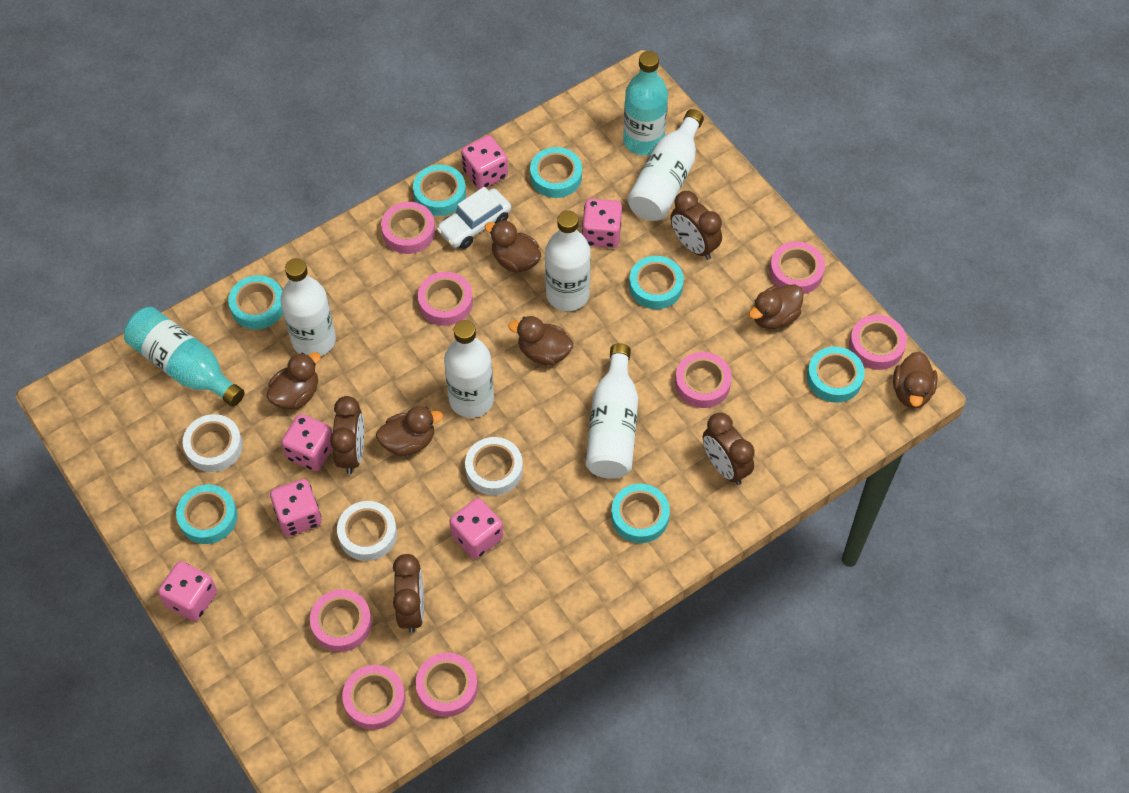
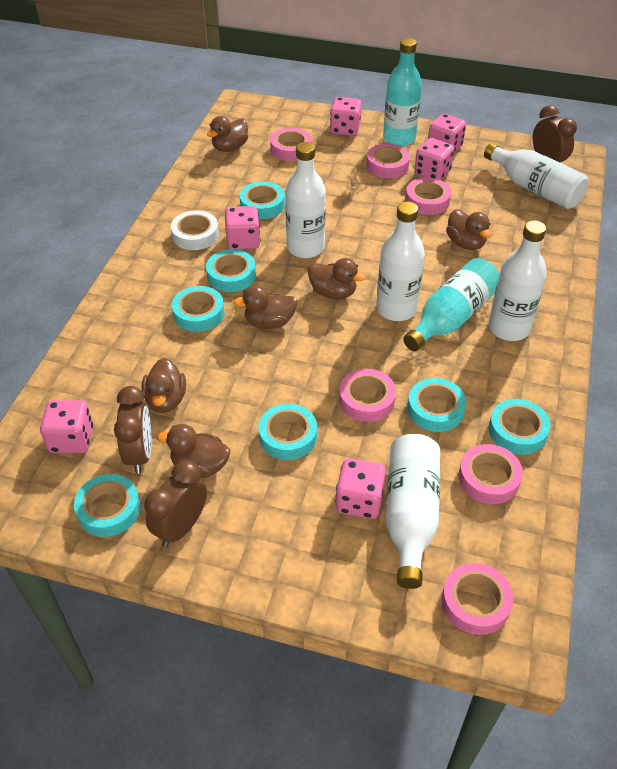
brown clock: 4 -> 3
pink tape: 8 -> 6
white car: 1 -> 0
white tape: 3 -> 1

